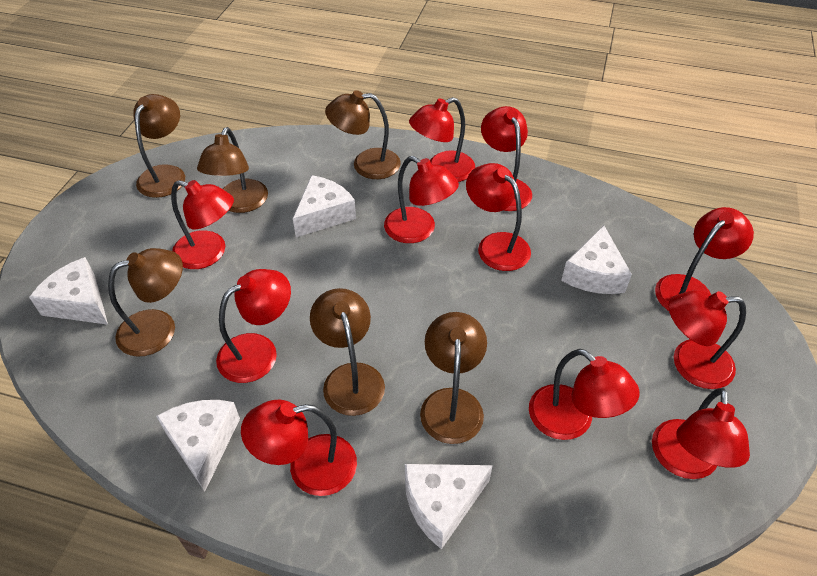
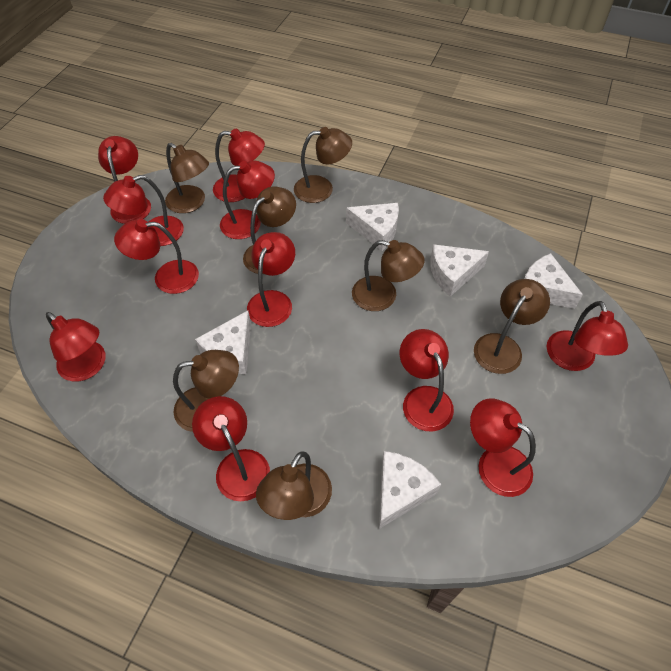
brown lamp: 6 -> 7

